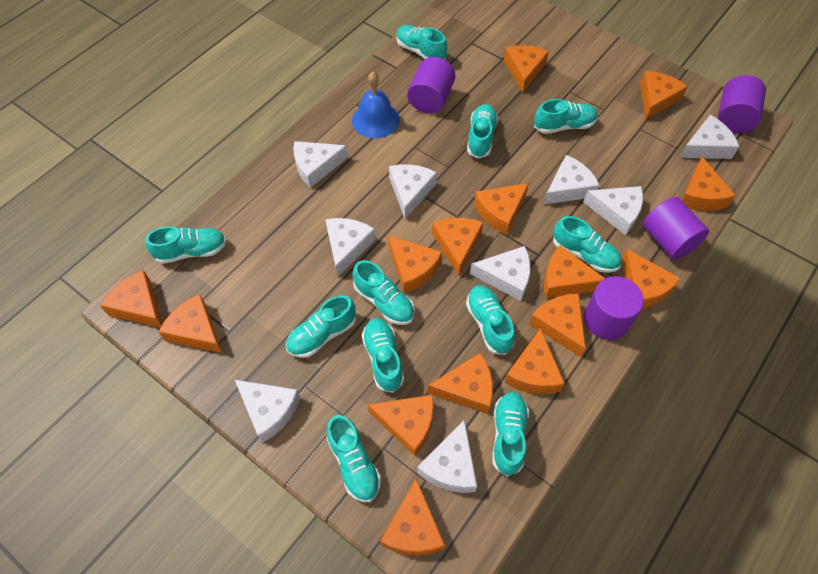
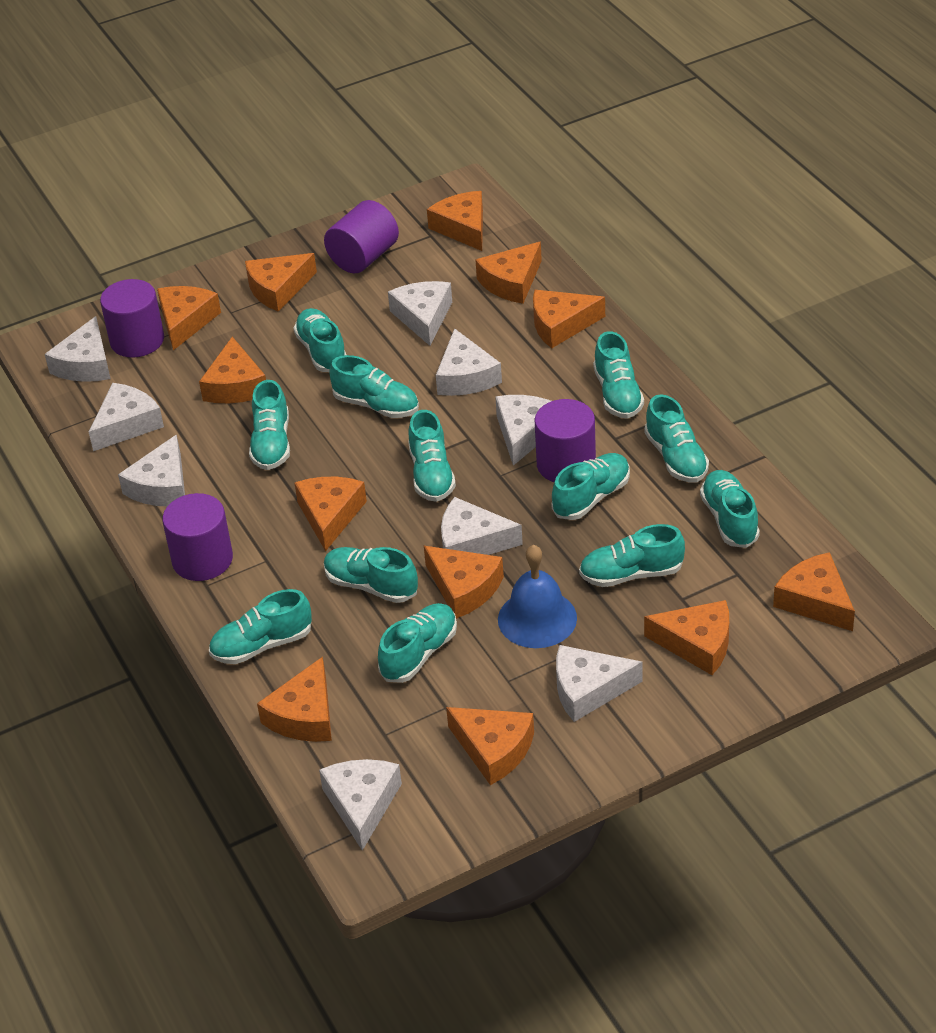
orange cheese: 15 -> 12
turquoise shoe: 11 -> 12

